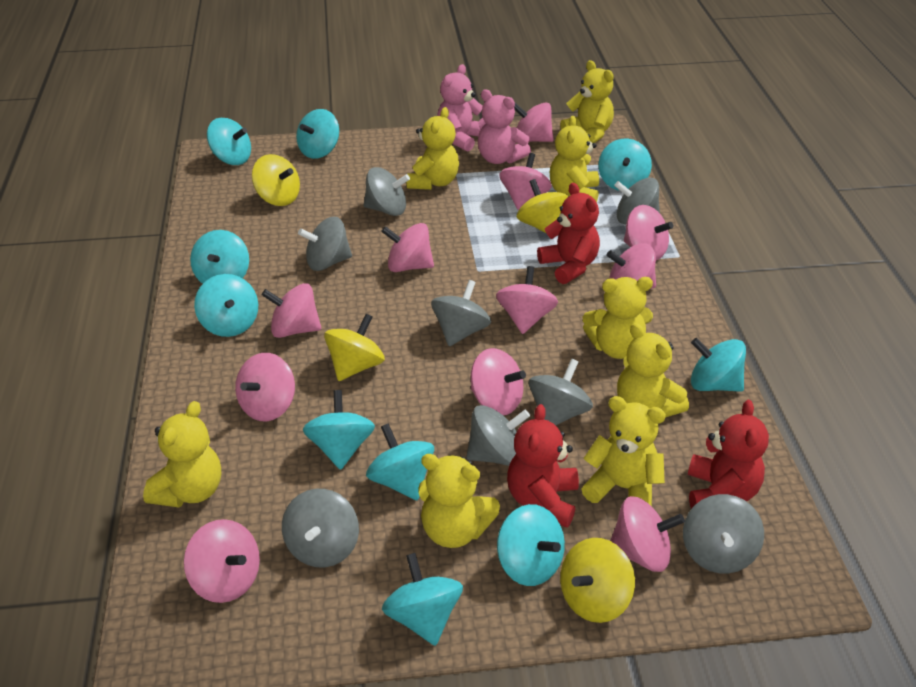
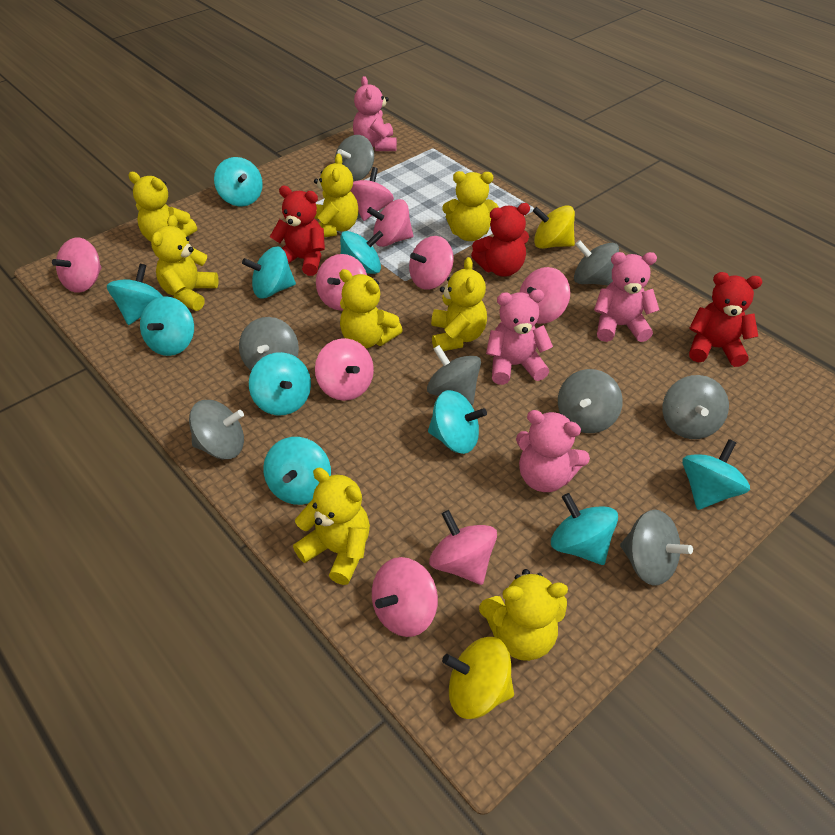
pink spinning top: 11 -> 9
pink teddy bear: 2 -> 4
yellow spinning top: 4 -> 2

